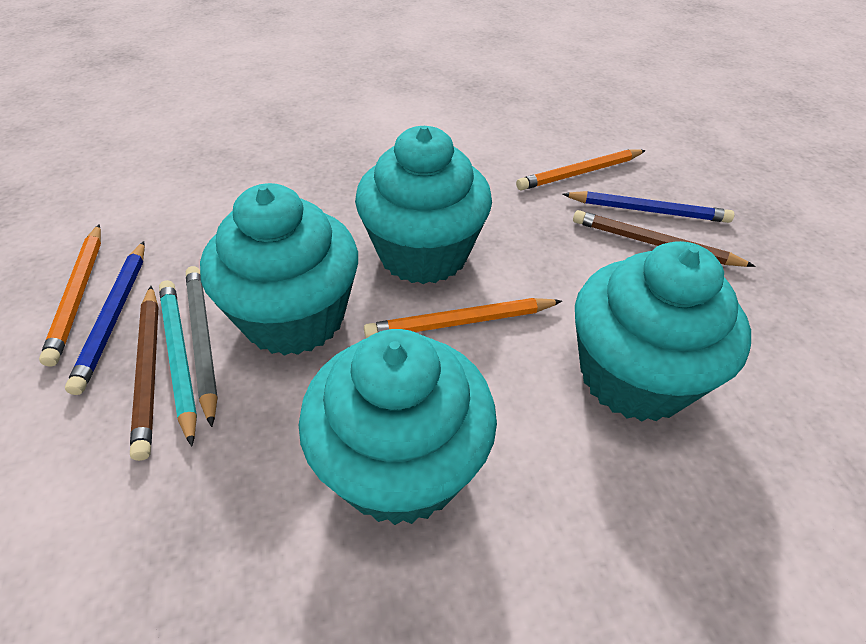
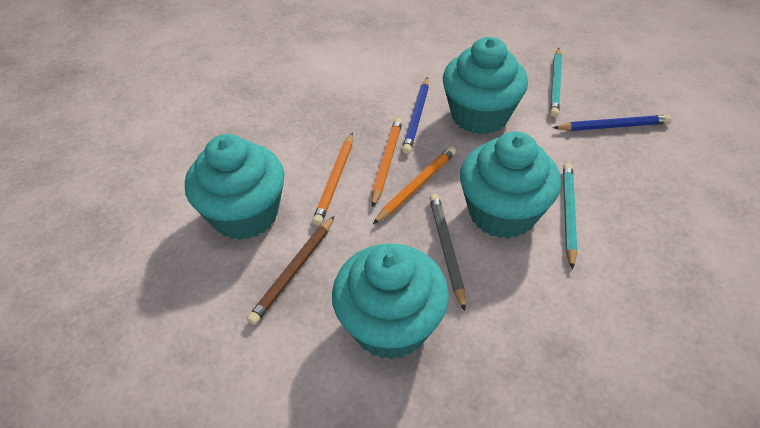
brown pencil: 2 -> 1
turquoise pencil: 1 -> 2

